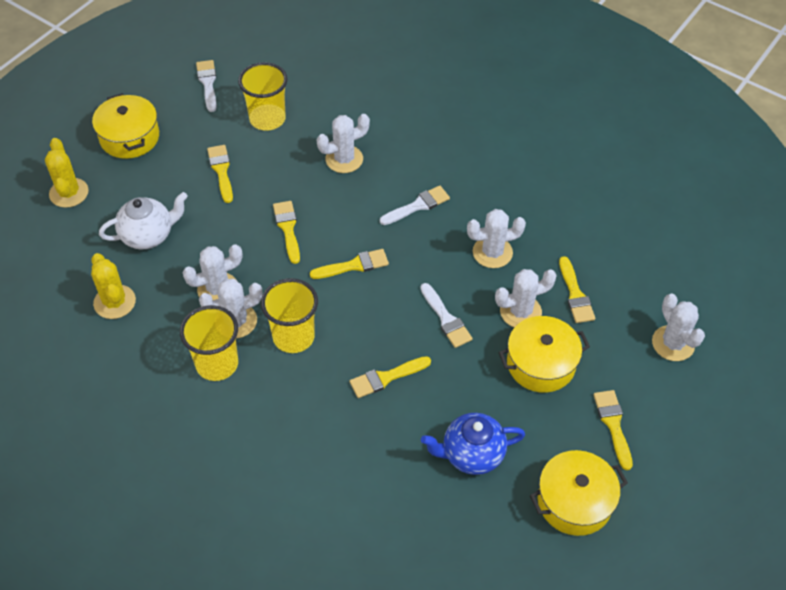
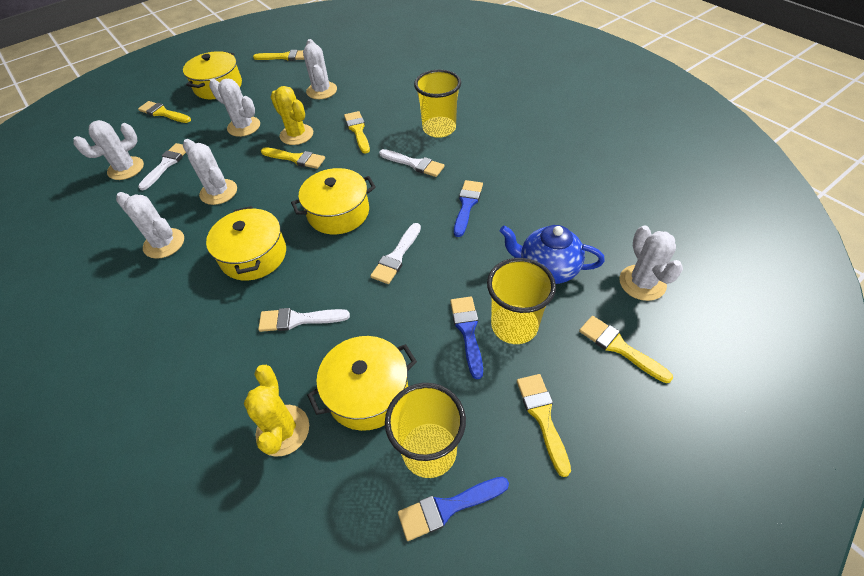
blue brush: 0 -> 3
white brush: 3 -> 4
white teapot: 1 -> 0
yellow pot: 3 -> 4

